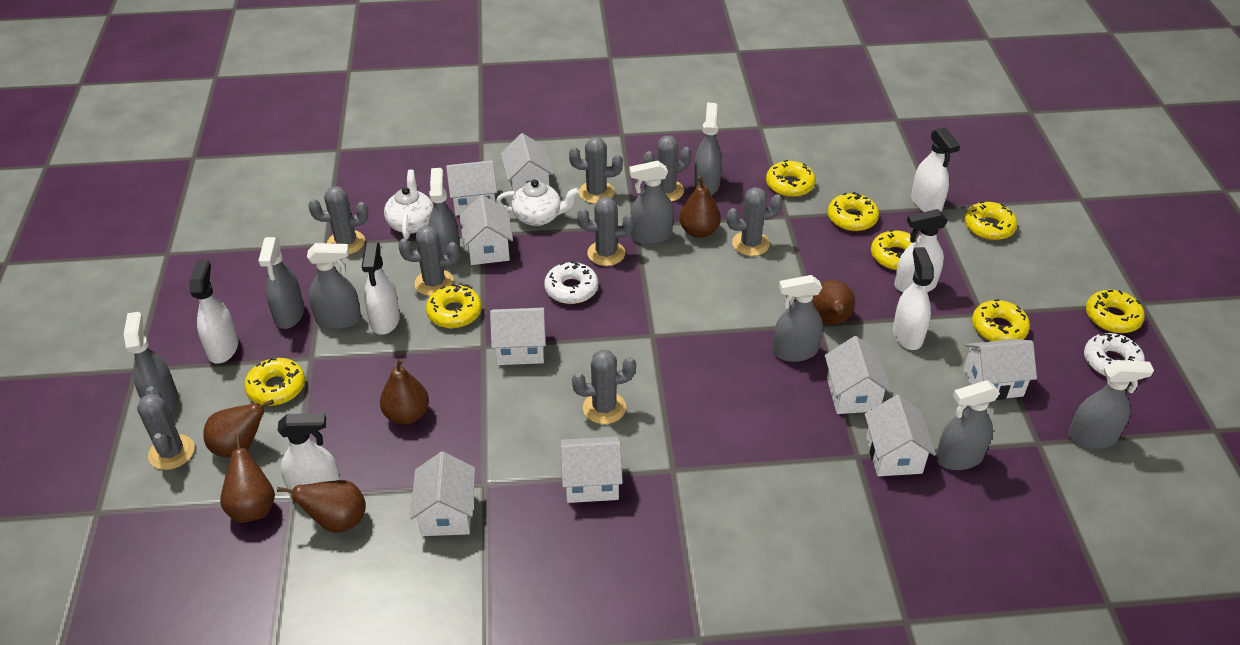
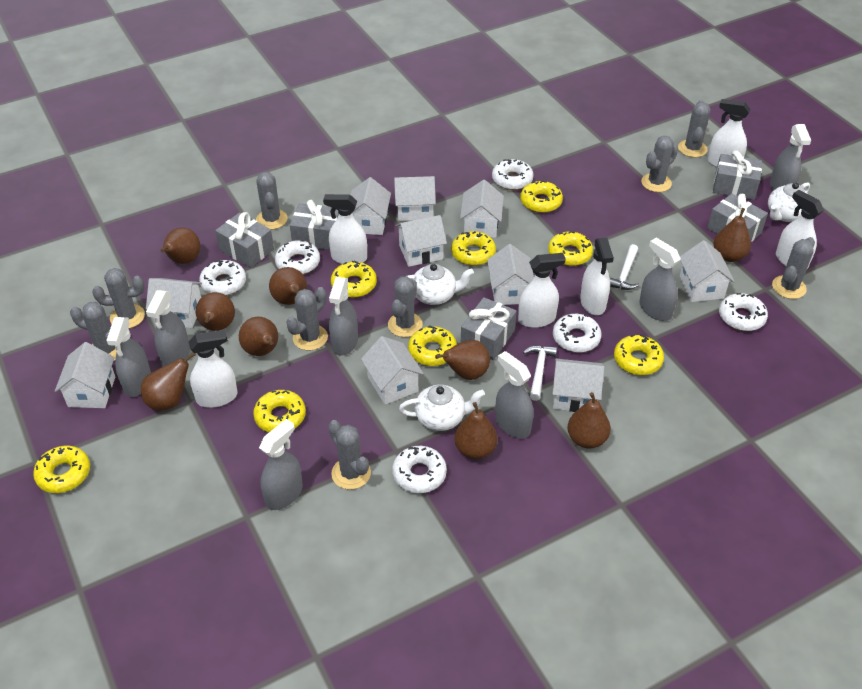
brown pear: 6 -> 9
grey cactus: 8 -> 9
grey gift: 0 -> 5
grey spray bottle: 9 -> 7
white donut: 2 -> 6
white hammer: 0 -> 2
white house: 9 -> 10
white teapot: 2 -> 3

